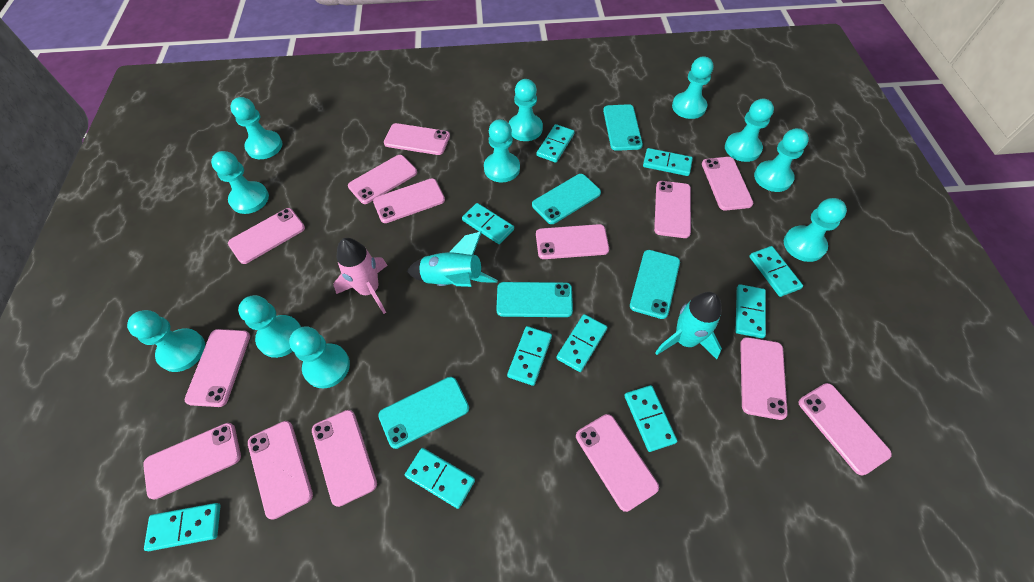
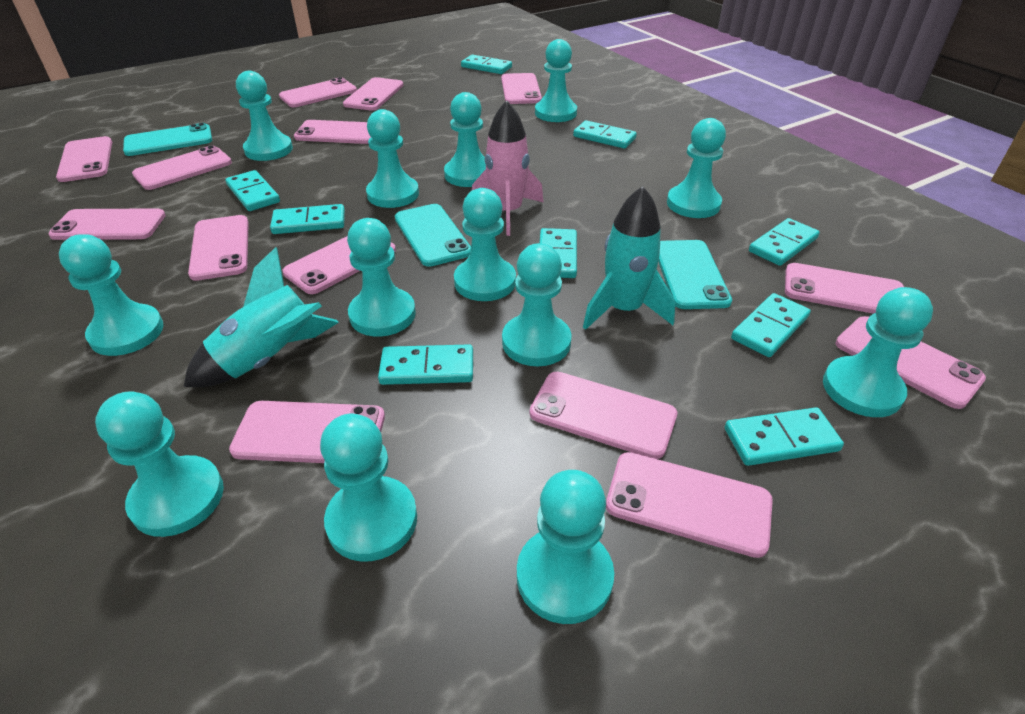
turquoise domino: 10 -> 9
turquoise pawn: 11 -> 13
turquoise phone: 5 -> 3

